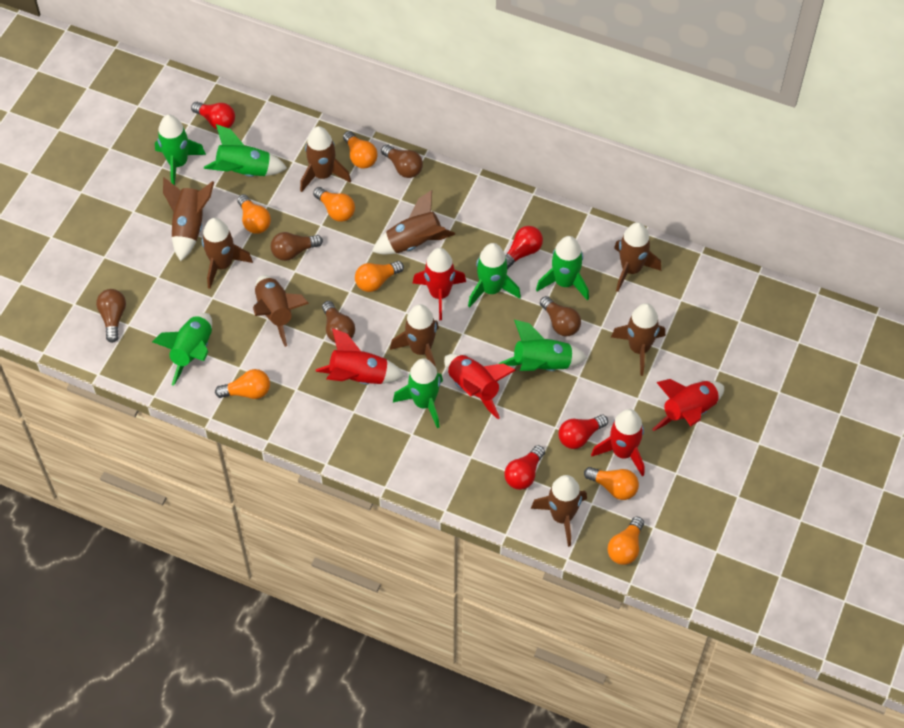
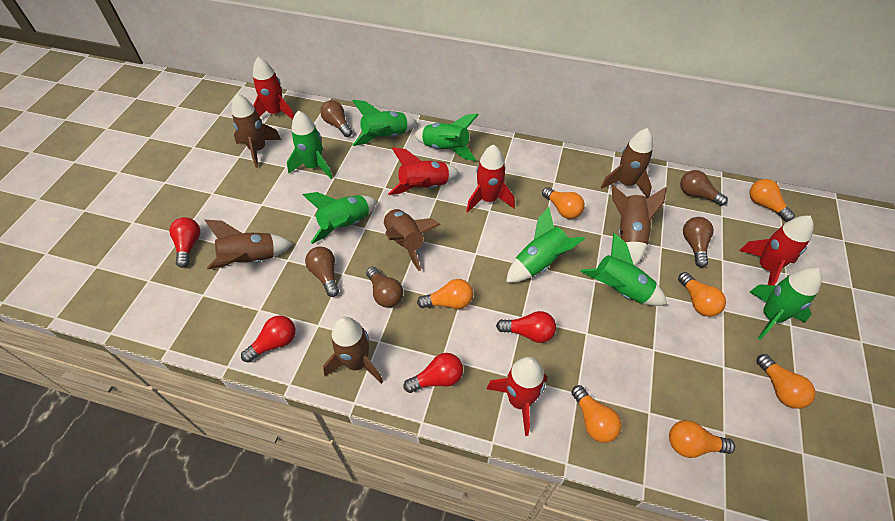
brown rocket: 9 -> 6

